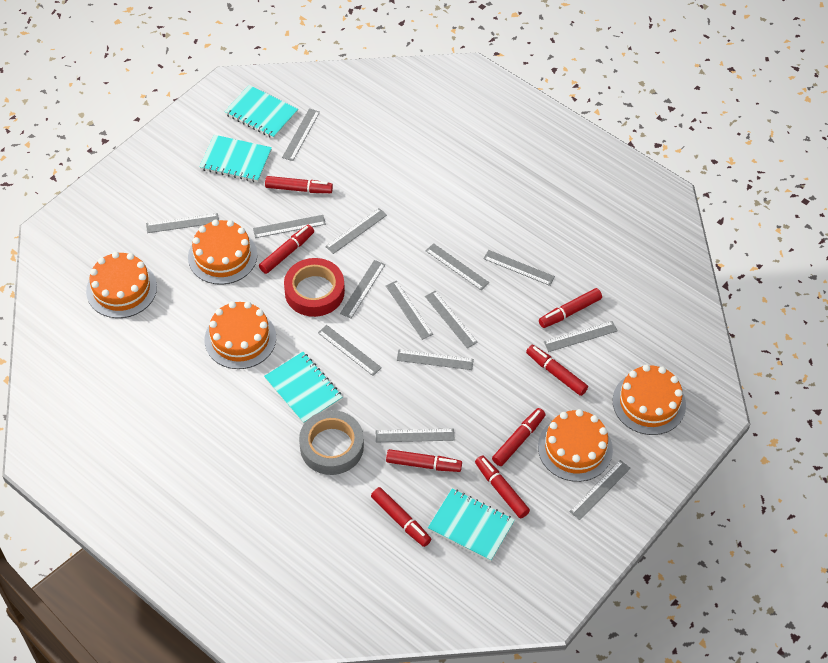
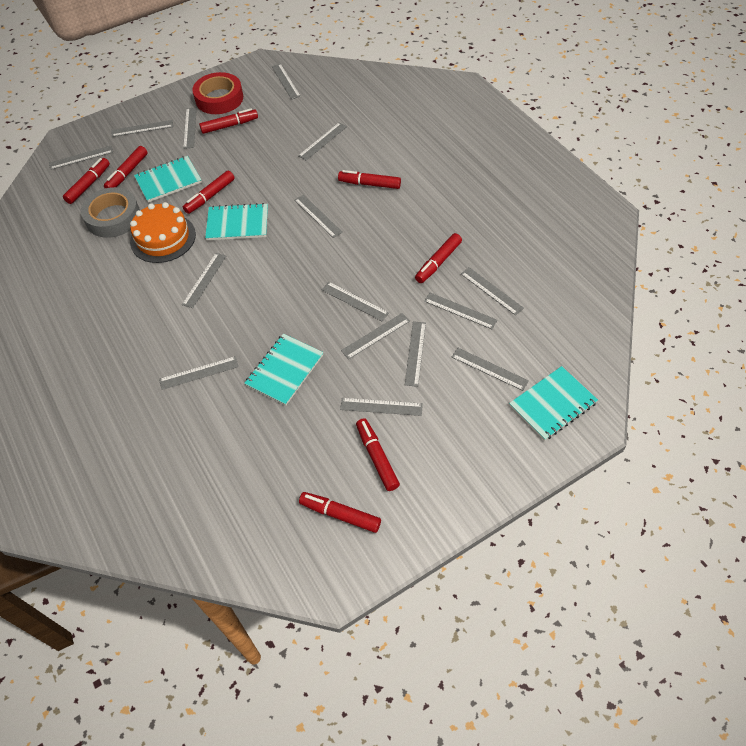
grey ruler: 14 -> 15
orange cake: 5 -> 1

